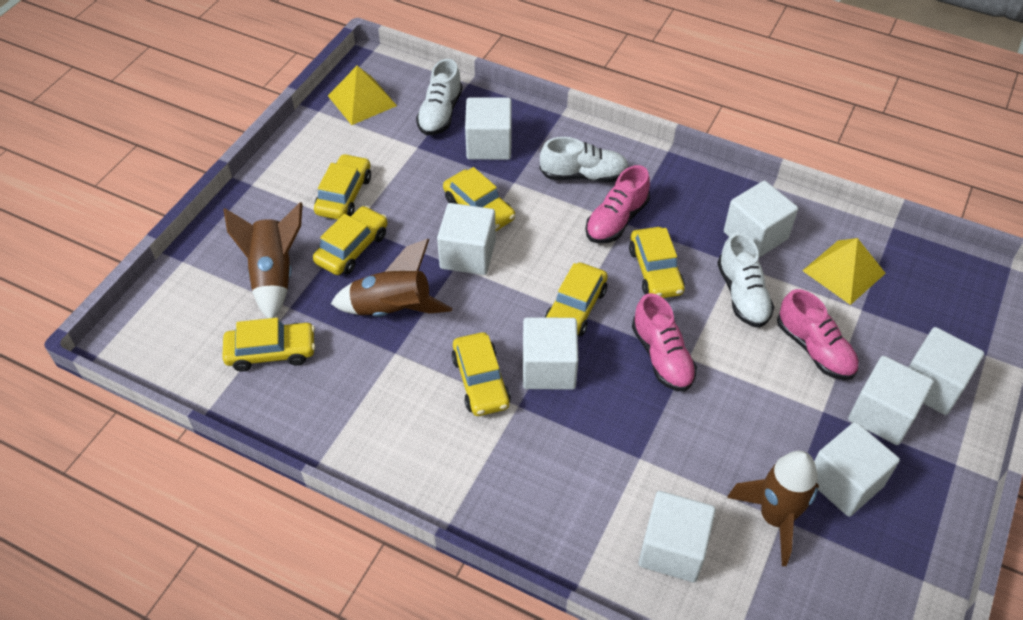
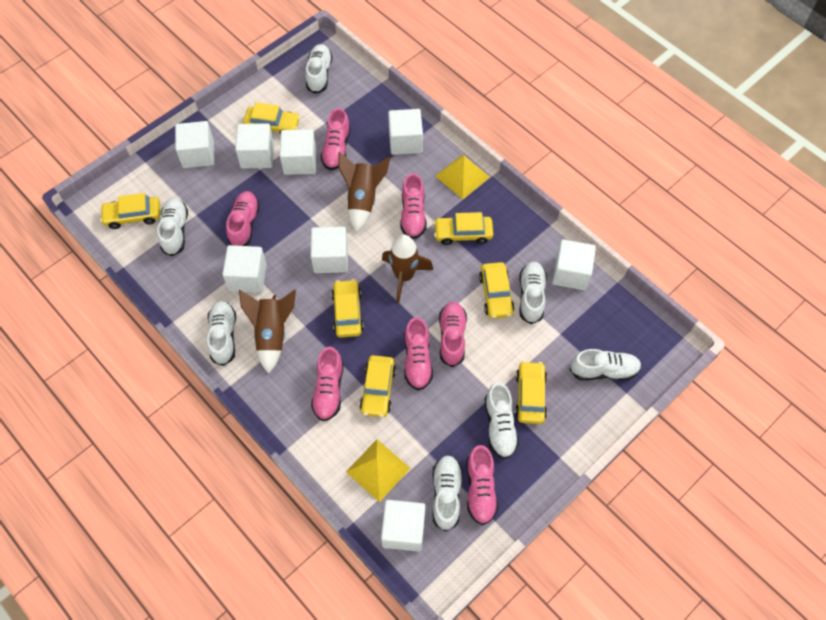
pink shoe: 3 -> 7
white shoe: 3 -> 7

